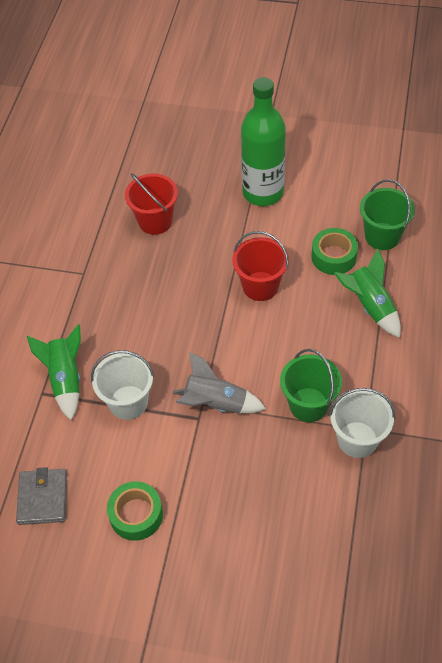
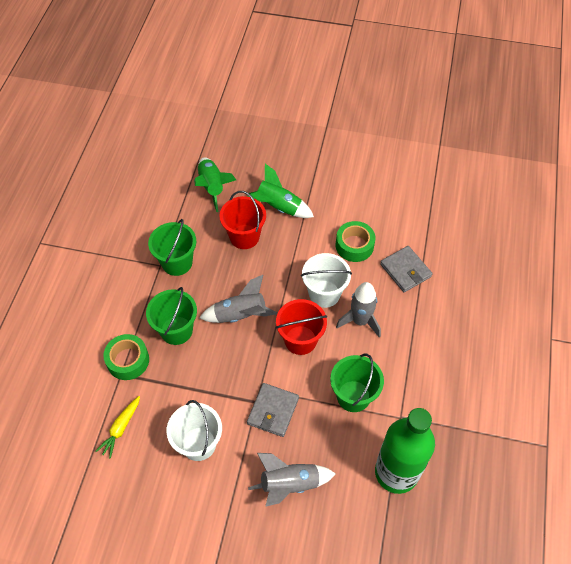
green bucket: 2 -> 3
grey rocket: 1 -> 3
grey wallet: 1 -> 2
yellow carrot: 0 -> 1

